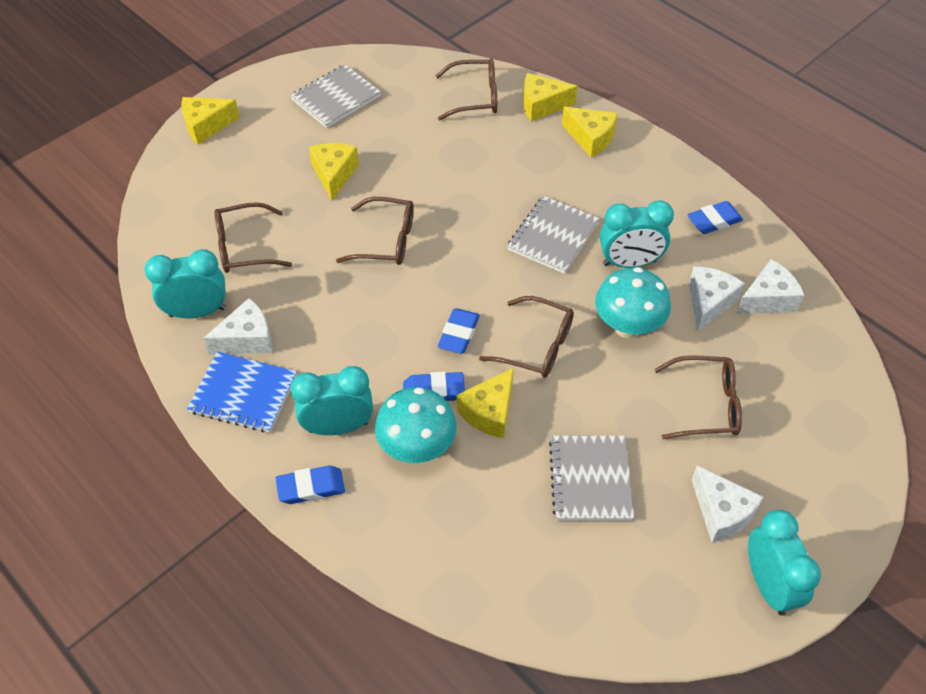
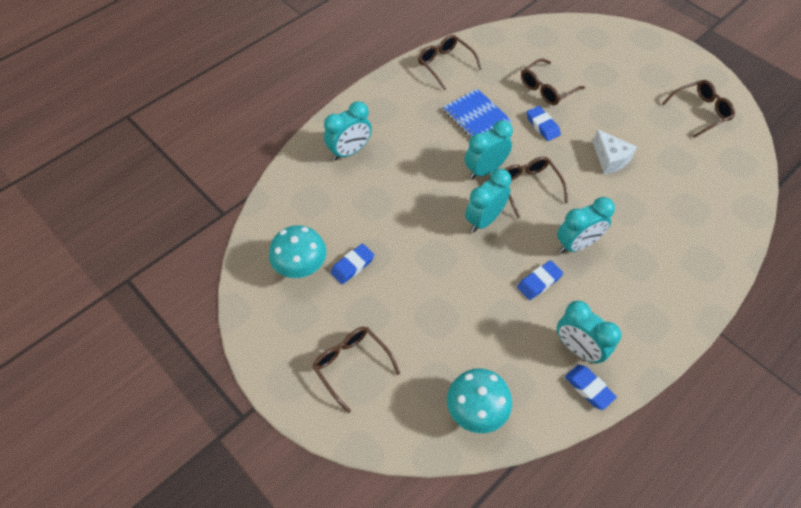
grey notebook: 3 -> 0
turquoise clock: 4 -> 5
white cheese: 4 -> 1
yellow cheese: 5 -> 0

